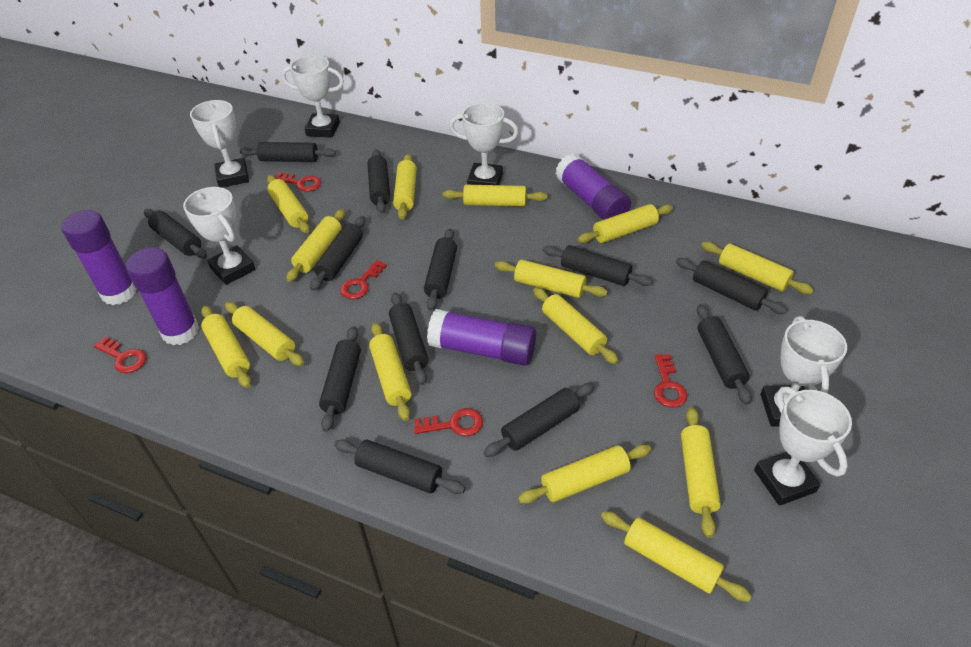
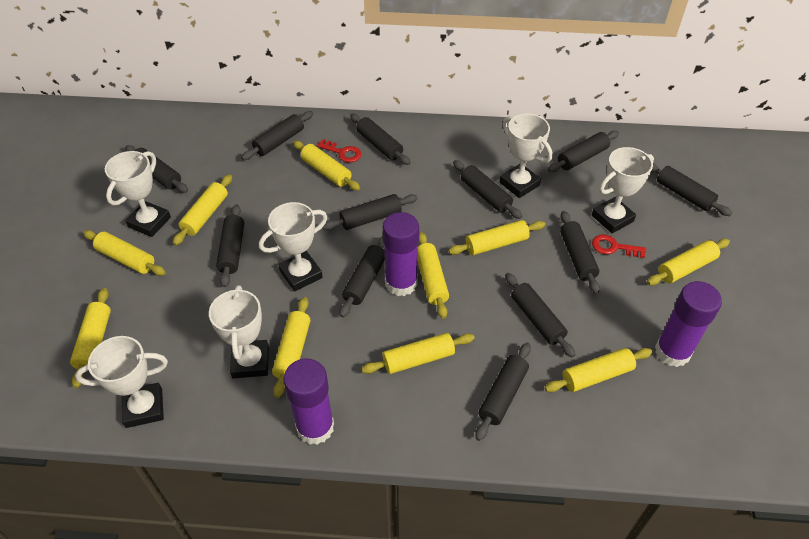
purple glue stick: 4 -> 3
red key: 5 -> 2
yellow rolling pin: 14 -> 10

